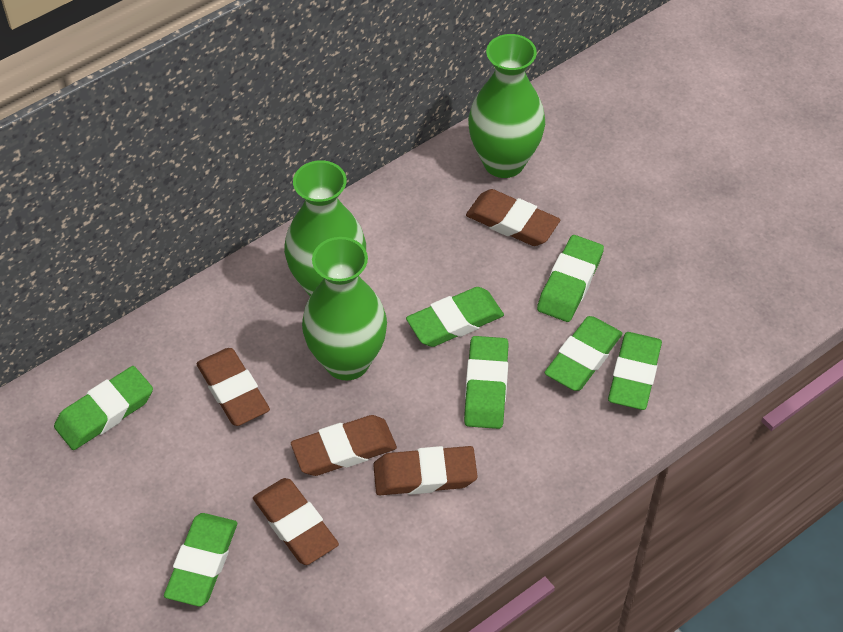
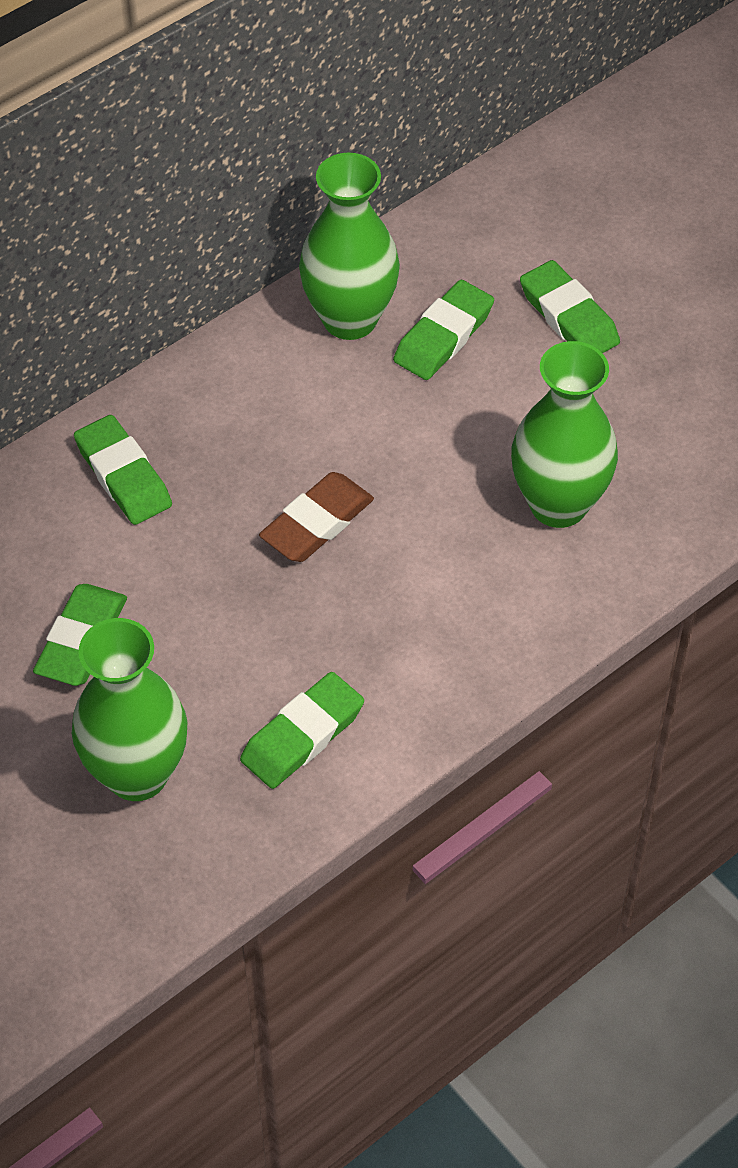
brown eraser: 5 -> 1
green eraser: 7 -> 5

